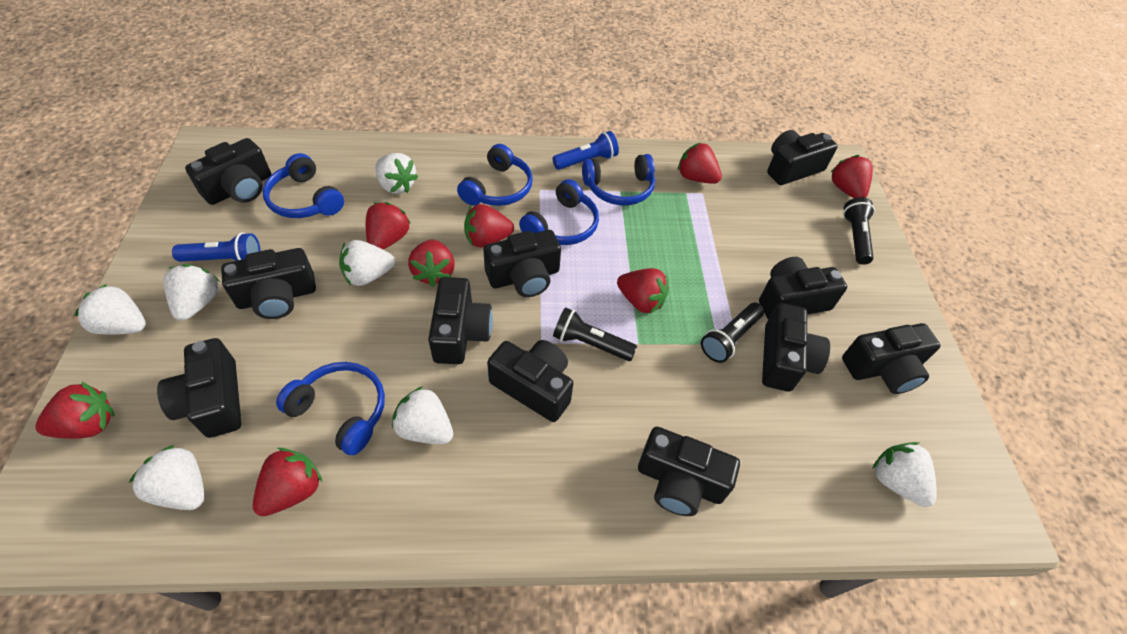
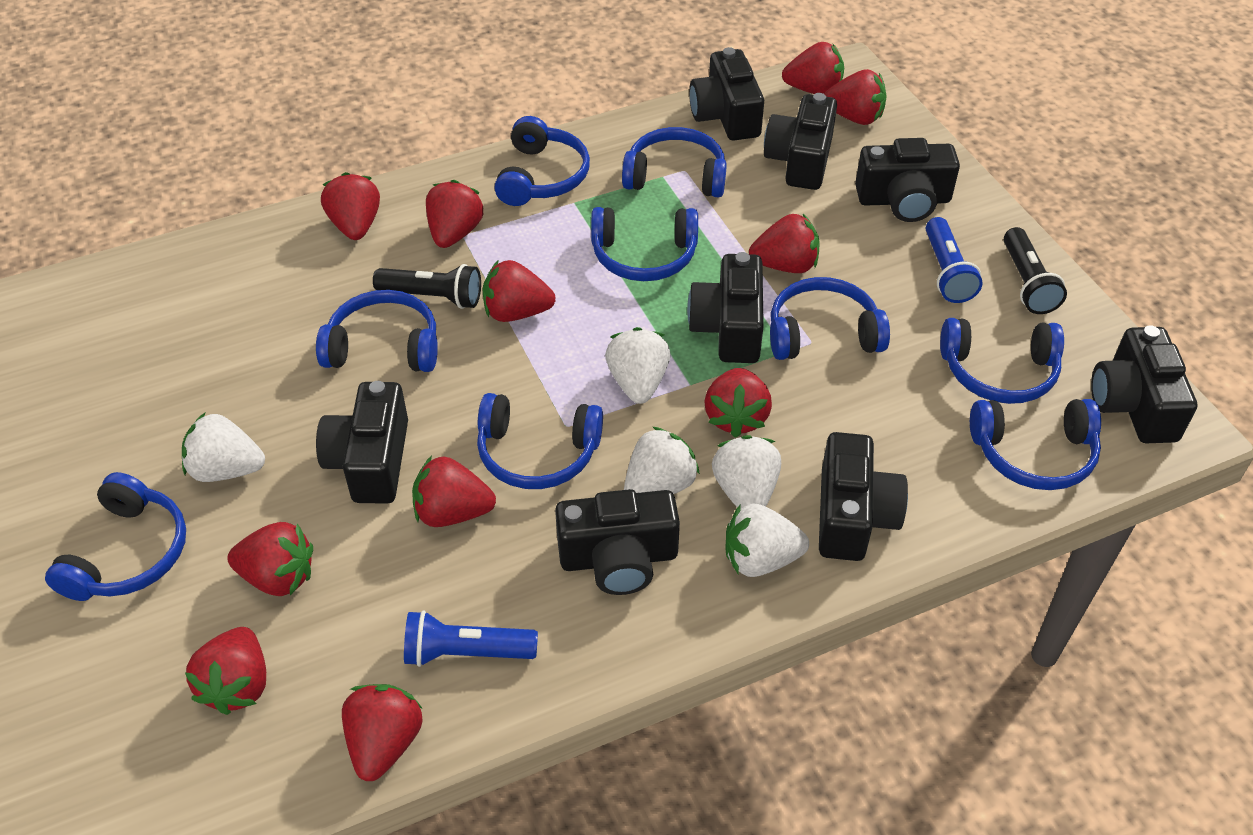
black camera: 11 -> 8
black flashlight: 3 -> 2
blue headphones: 5 -> 9
red strawberry: 8 -> 11
white strawberry: 7 -> 5

